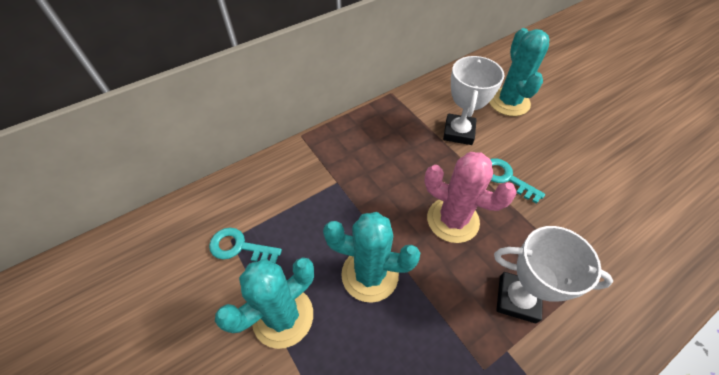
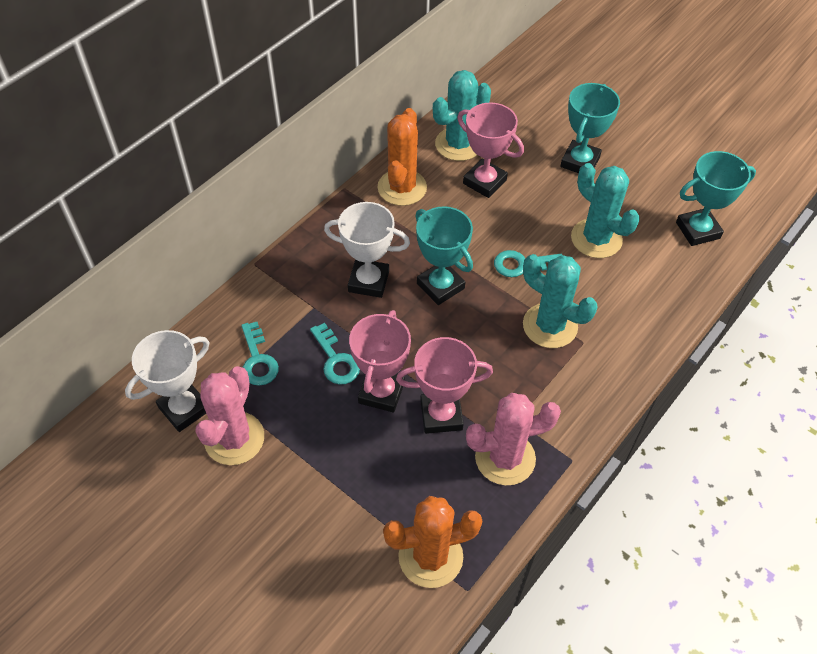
orange cactus: 0 -> 2
pink cactus: 1 -> 2
pink trophy: 0 -> 3
turquoise key: 2 -> 3
turquoise trophy: 0 -> 3

